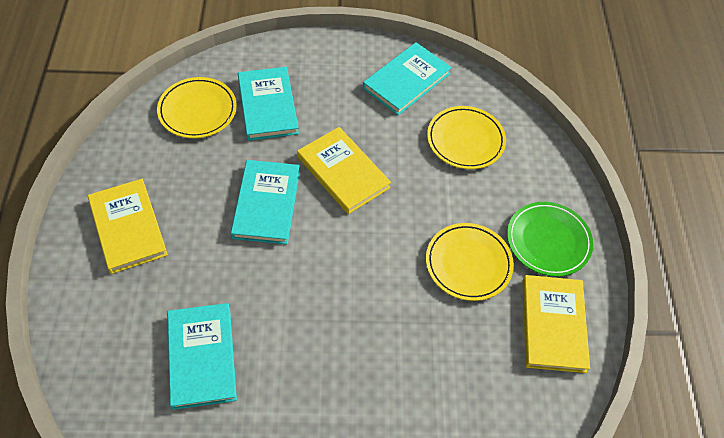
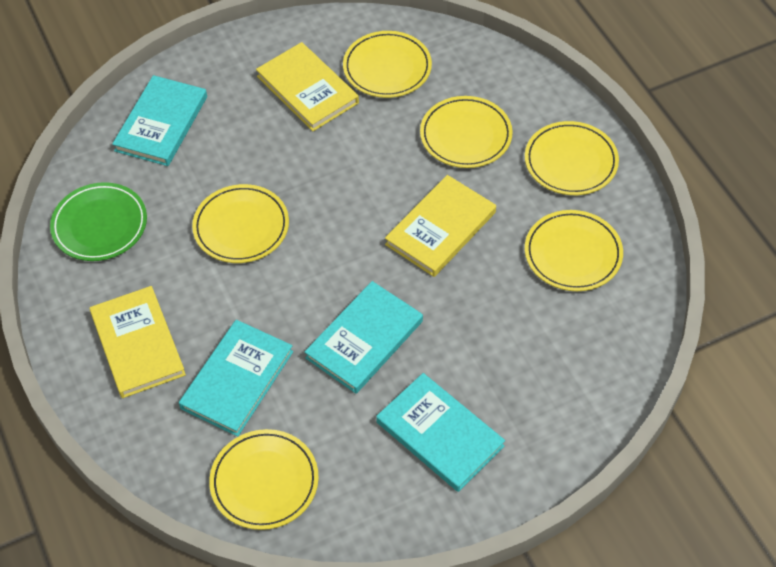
yellow plate: 3 -> 6

